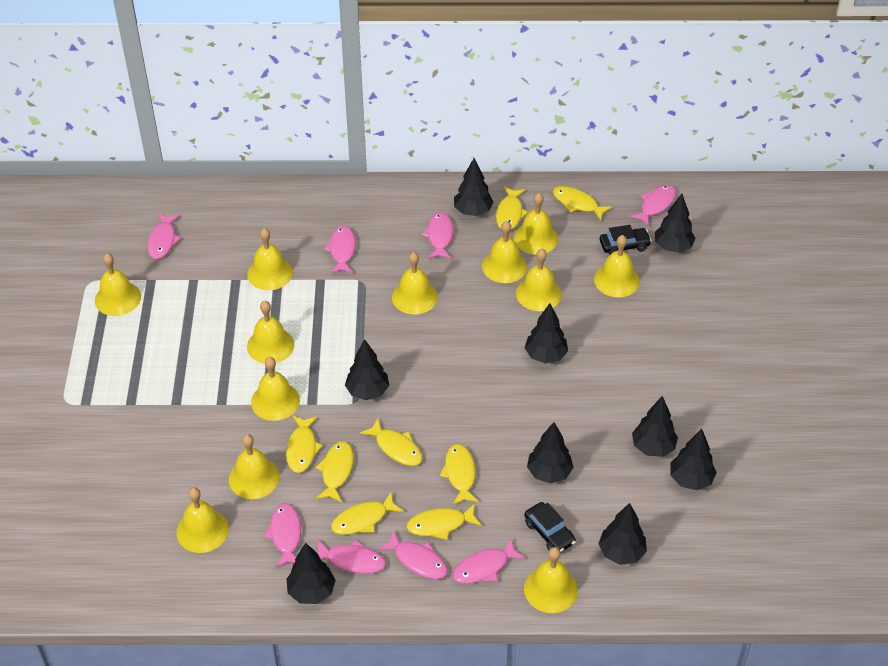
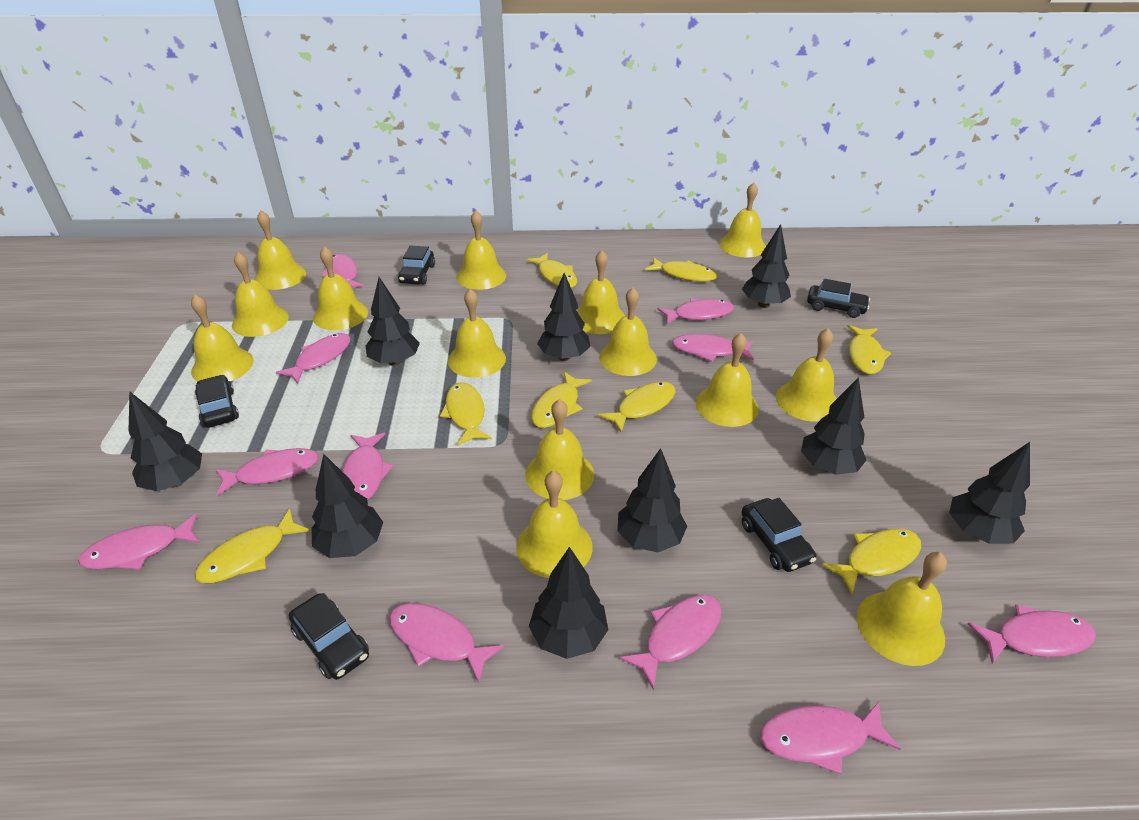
black car: 2 -> 5
pink fish: 8 -> 11
yellow bell: 12 -> 14

